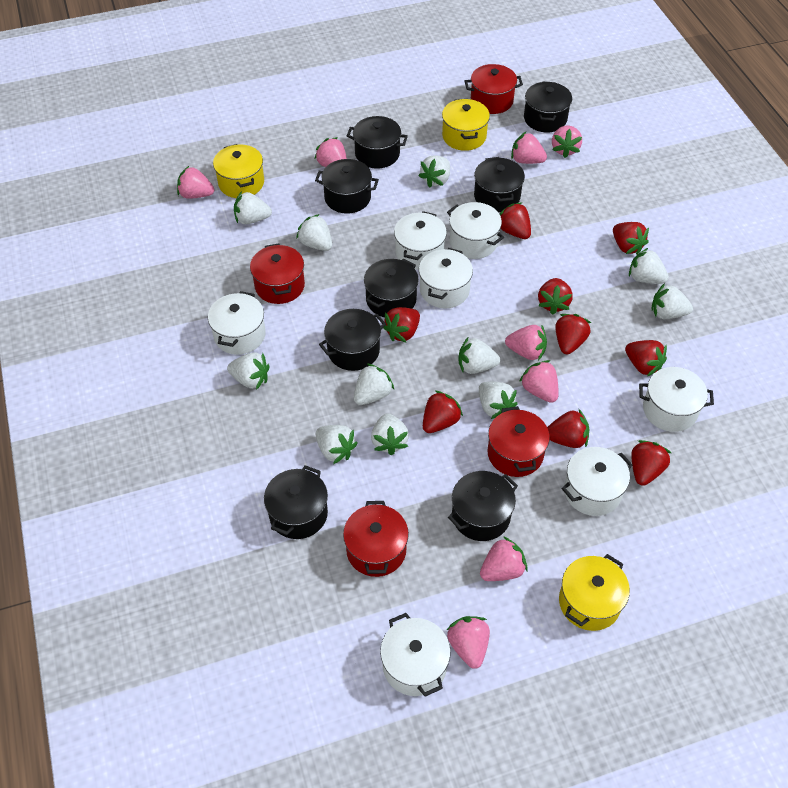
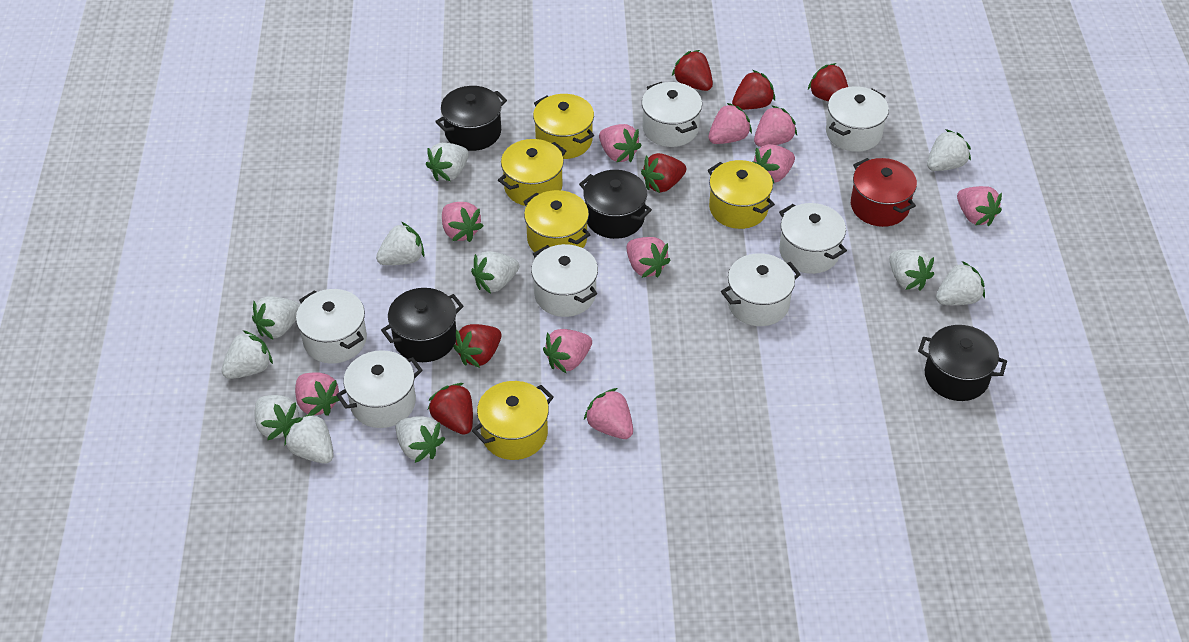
black pot: 8 -> 4
pink strawberry: 8 -> 10
red pot: 4 -> 1
red strawberry: 9 -> 6
yellow pot: 3 -> 5

